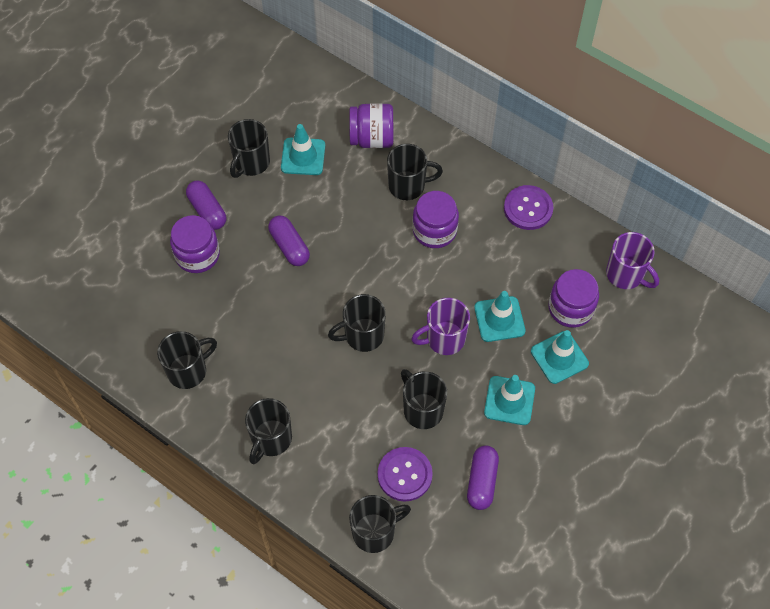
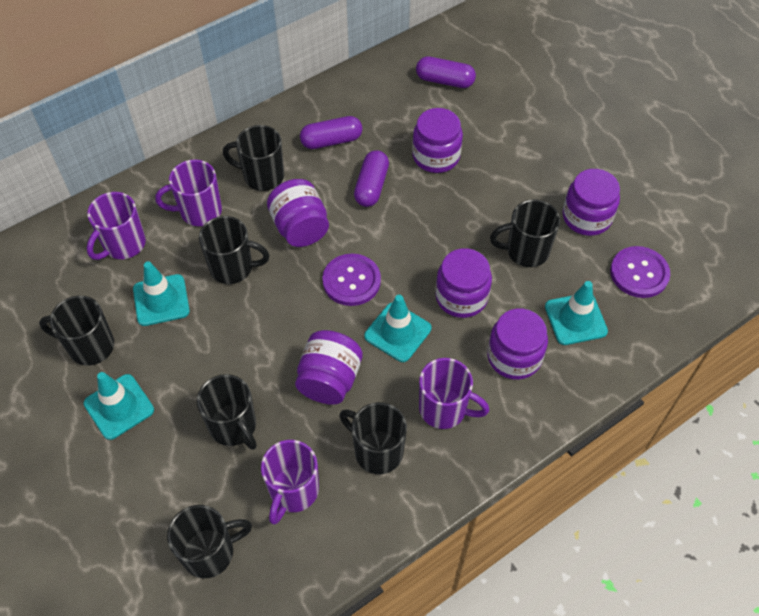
purple jar: 4 -> 6
purple mug: 2 -> 4

